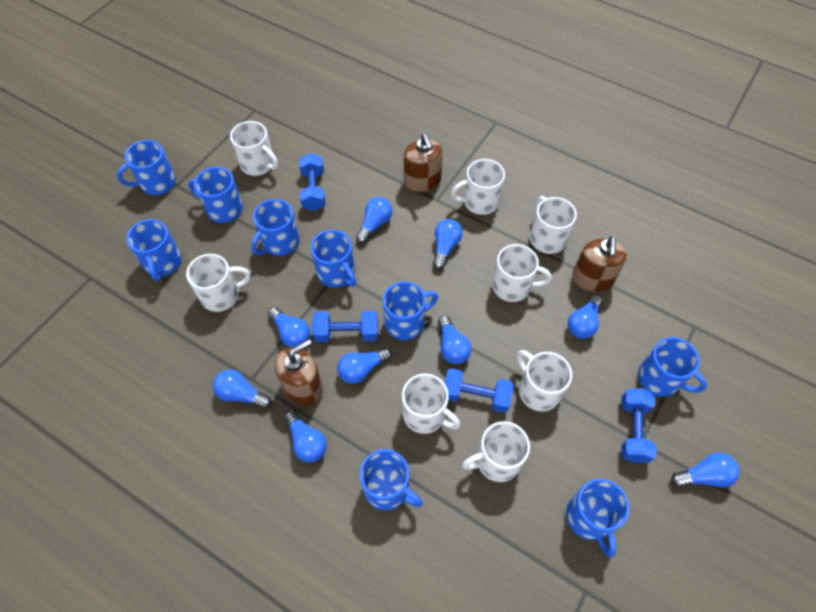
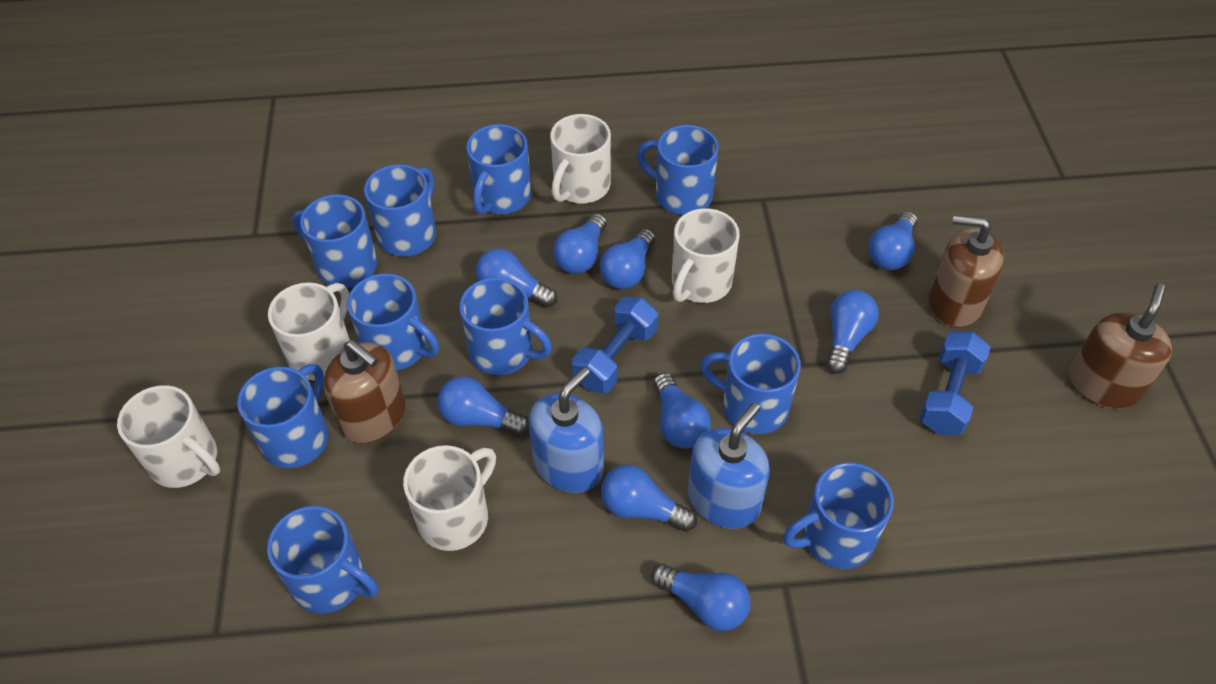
blue dumbbell: 4 -> 2
blue mug: 9 -> 10
blue soap dispenser: 0 -> 2
white mug: 8 -> 5

